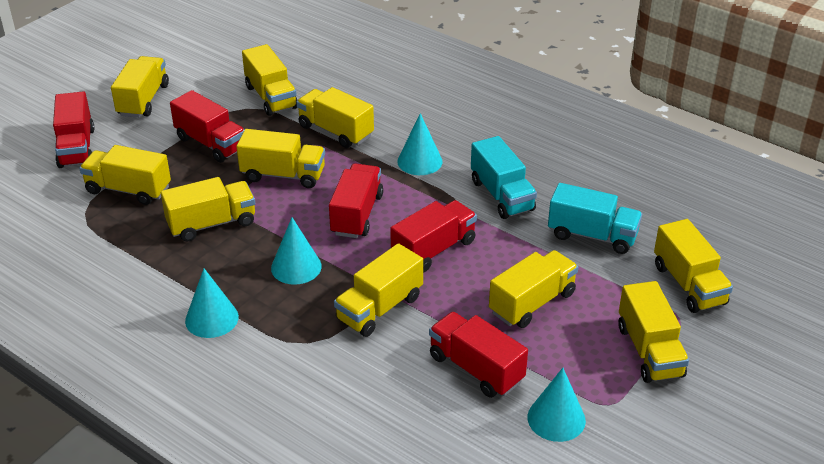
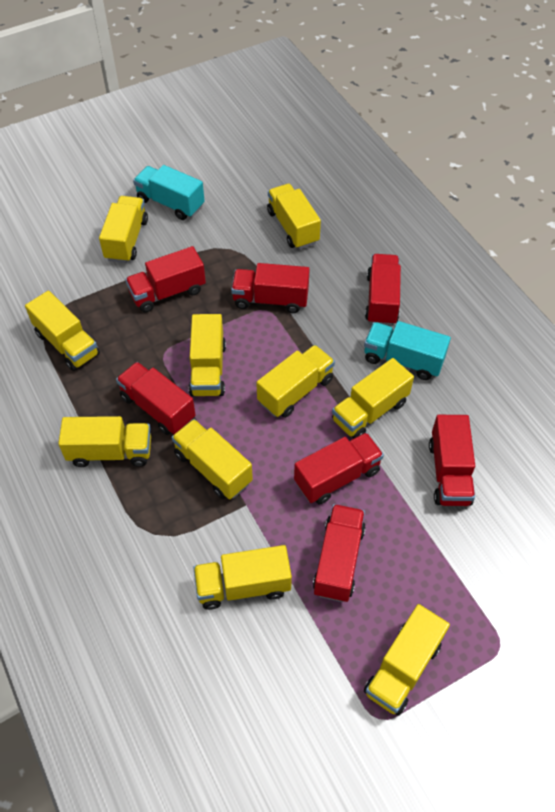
red truck: 5 -> 7
turquoise cone: 4 -> 0

